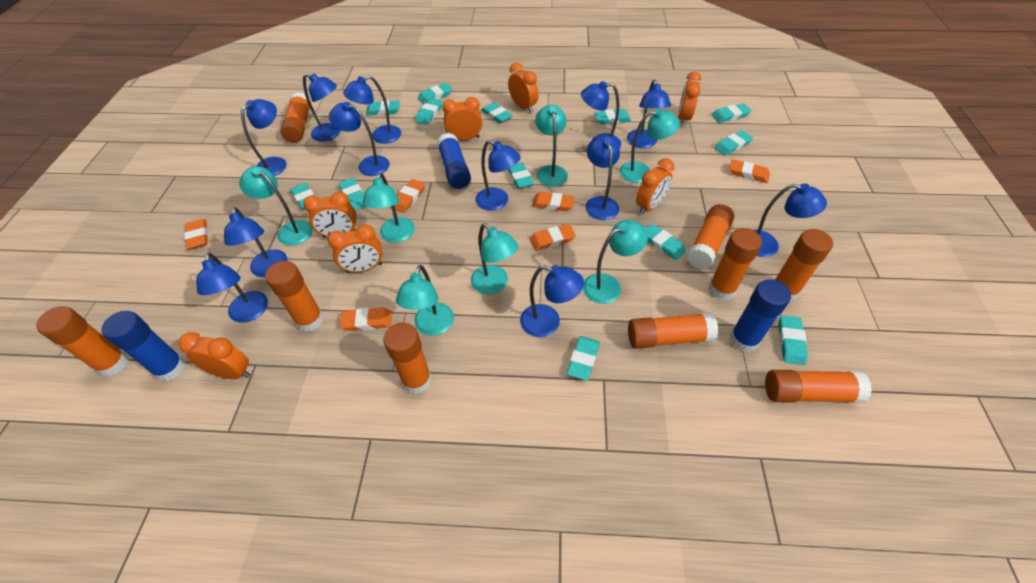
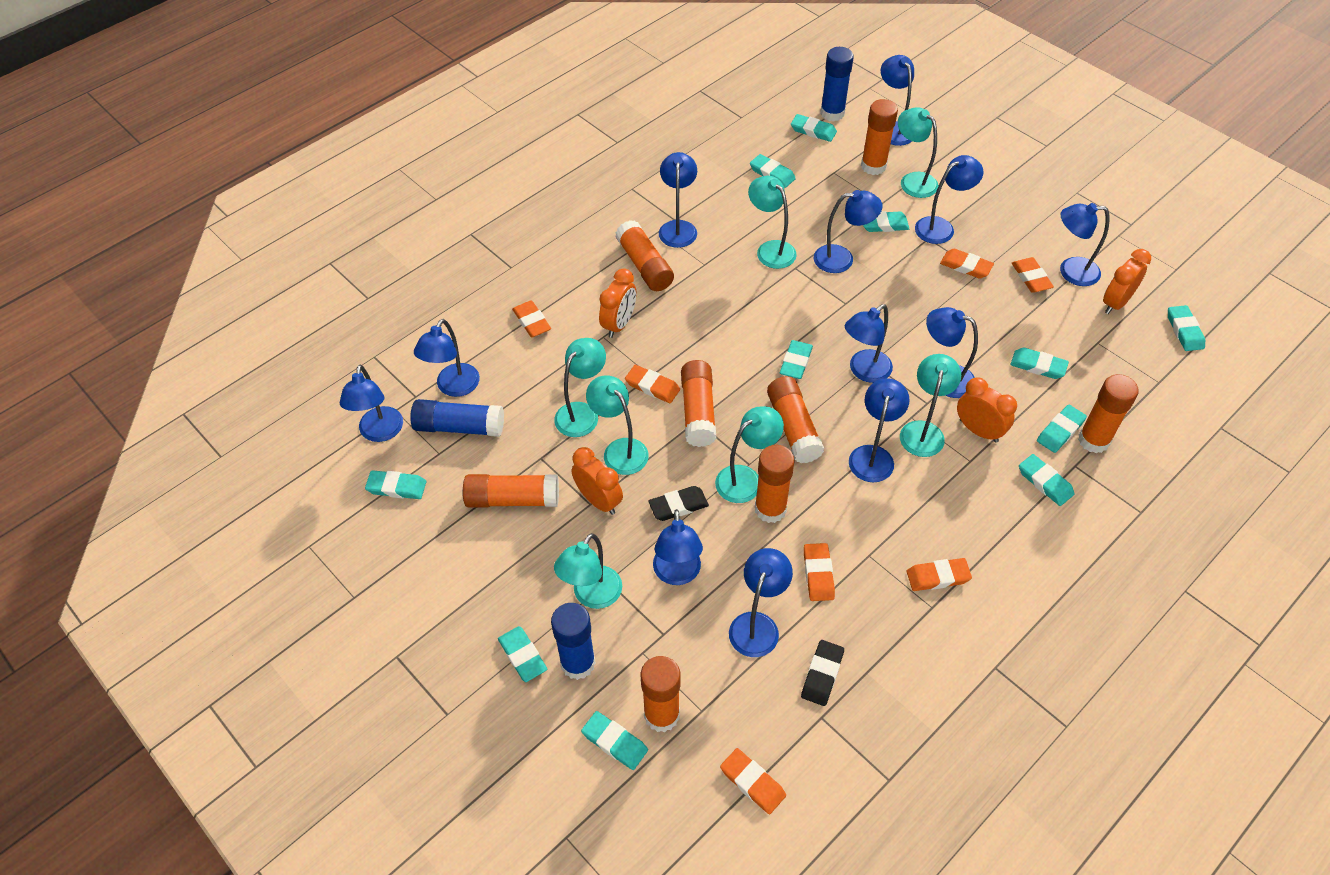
black eraser: 0 -> 2
orange clock: 7 -> 4
orange eraser: 6 -> 7
orange glue stick: 9 -> 8
turquoise eraser: 13 -> 11

